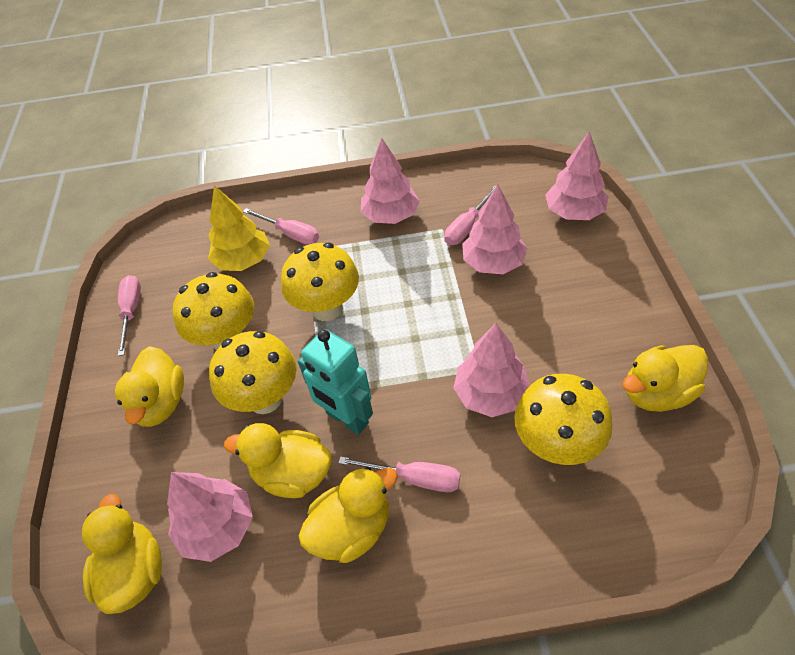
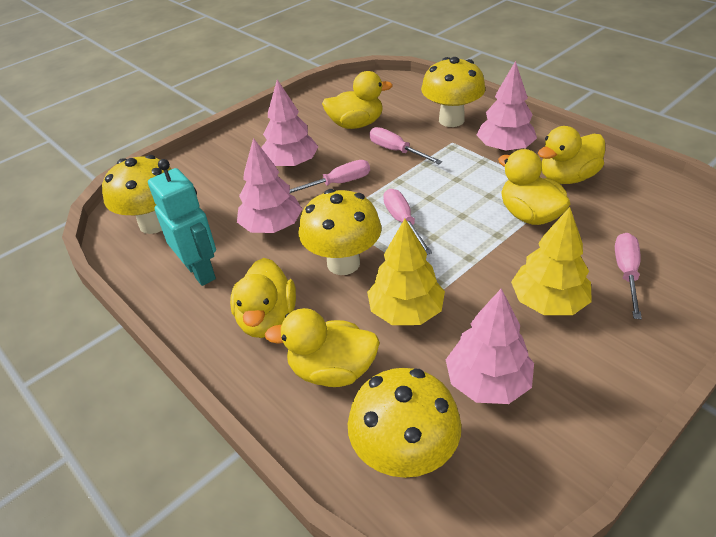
pink tree: 5 -> 4
yellow tree: 1 -> 2

